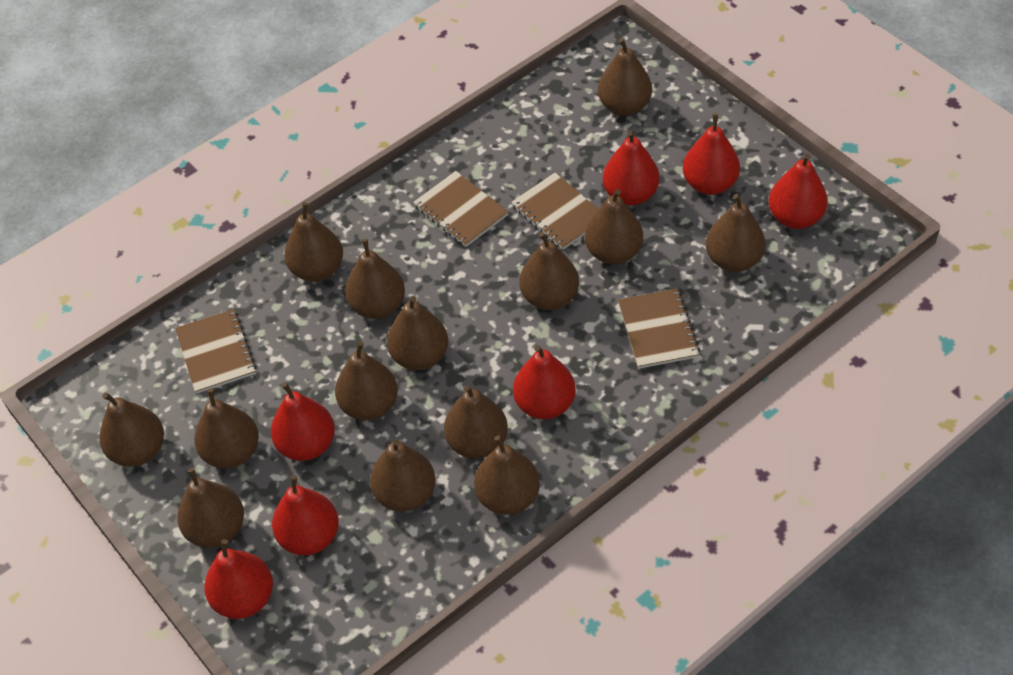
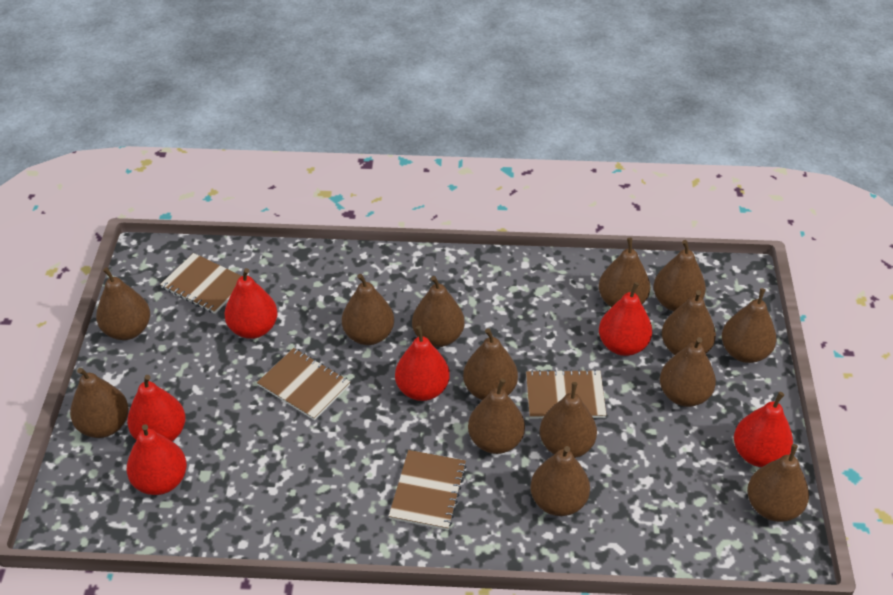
red pear: 7 -> 6

